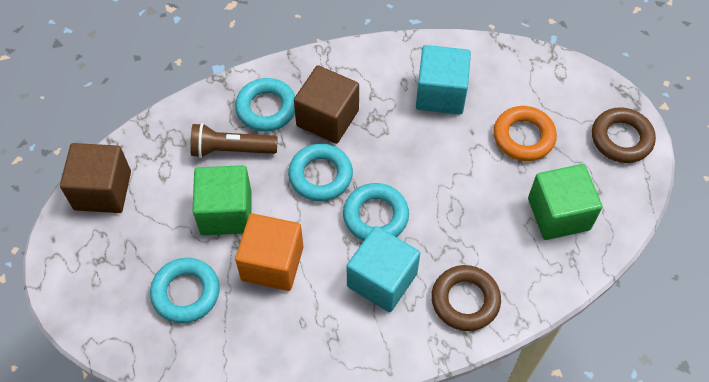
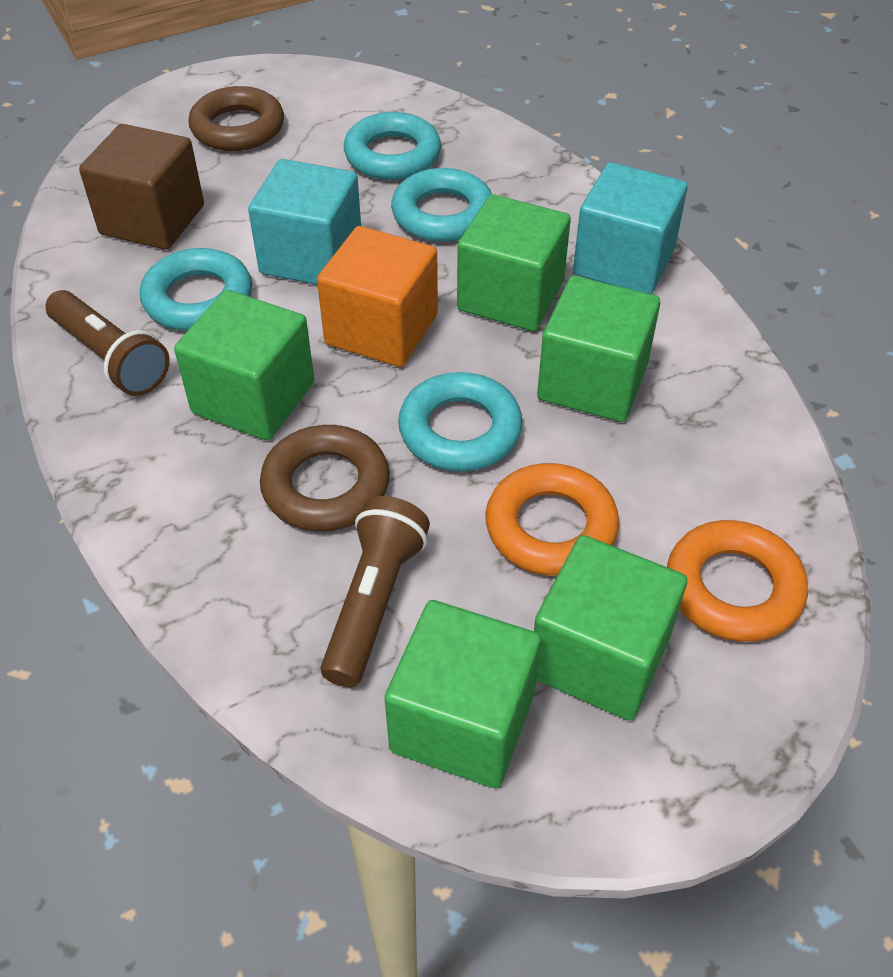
brown cube: 2 -> 1
brown flashlight: 1 -> 2
green cube: 2 -> 5
orange ring: 1 -> 2

